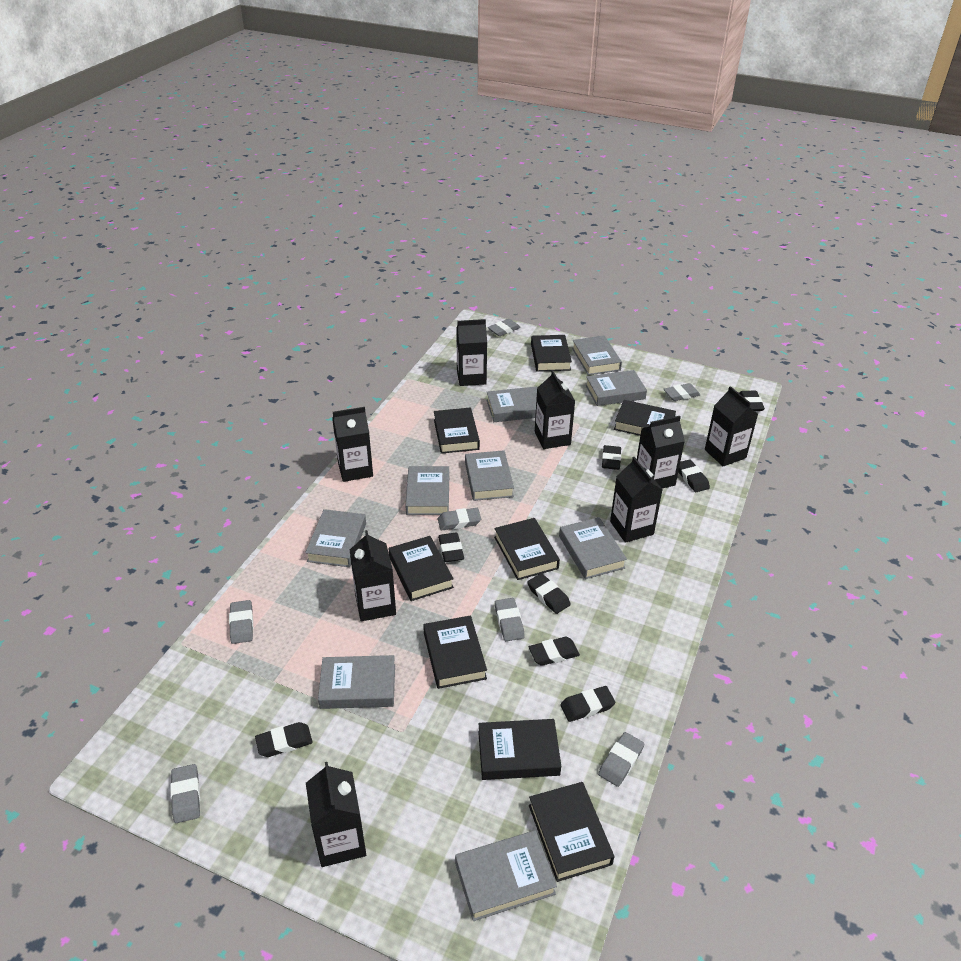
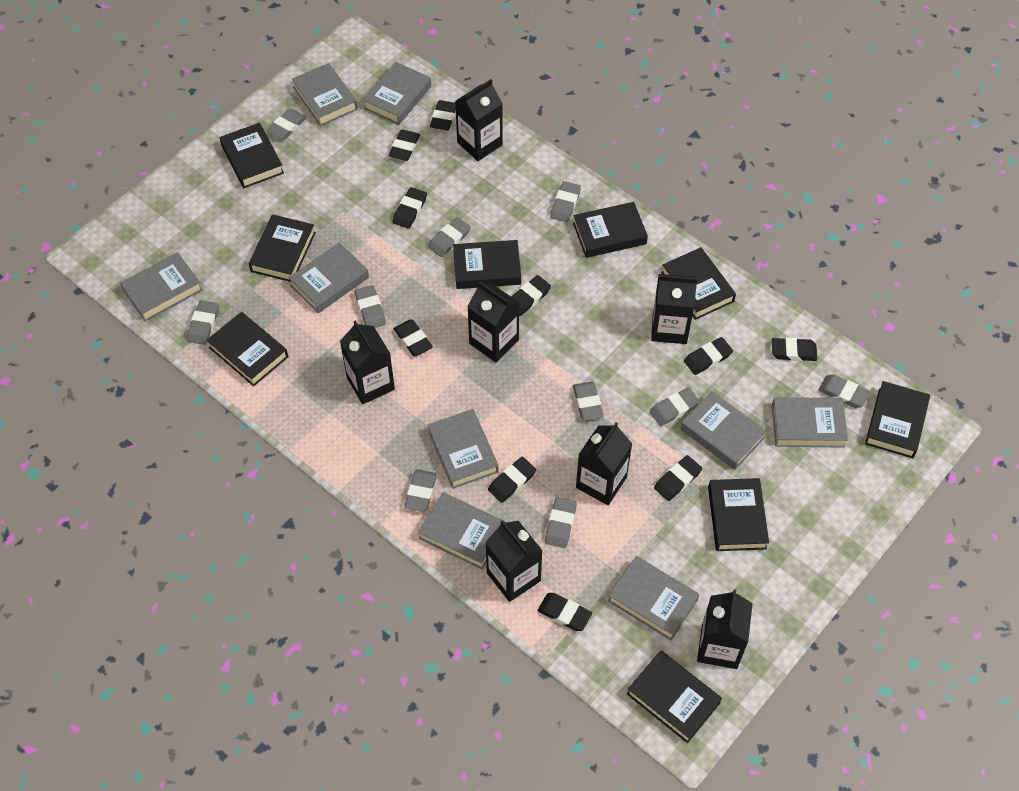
black book: 8 -> 9
black carton: 8 -> 7
black eraser: 8 -> 10
grey eraser: 7 -> 10

